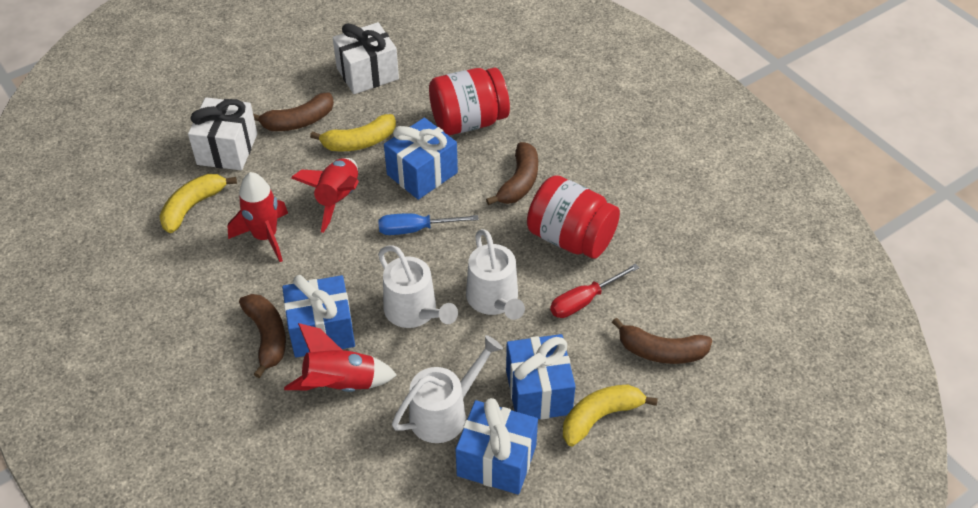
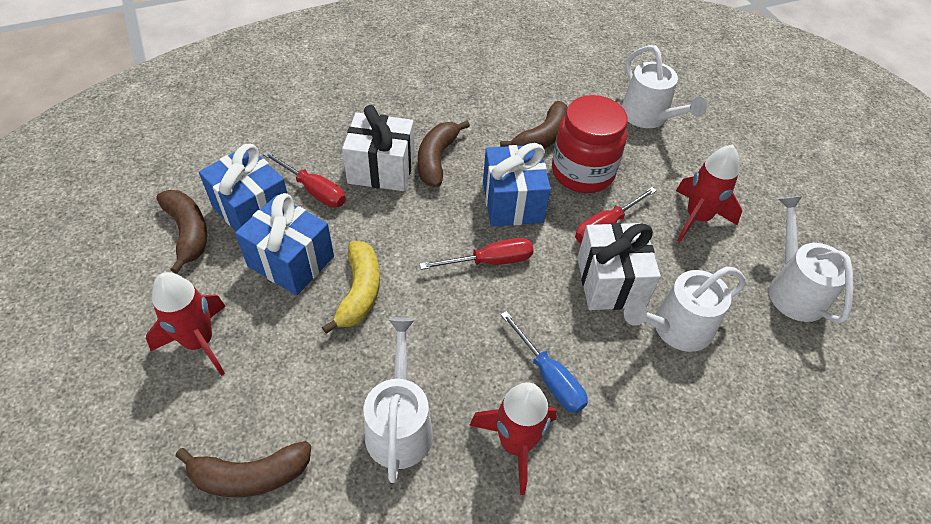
blue gift: 4 -> 3
red jar: 2 -> 1
red screwdriver: 1 -> 3
white watering can: 3 -> 4
yellow banana: 3 -> 1

